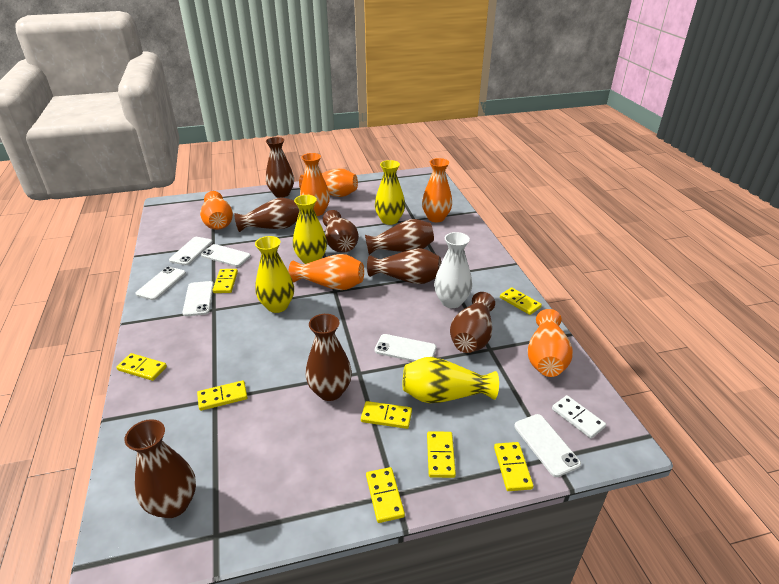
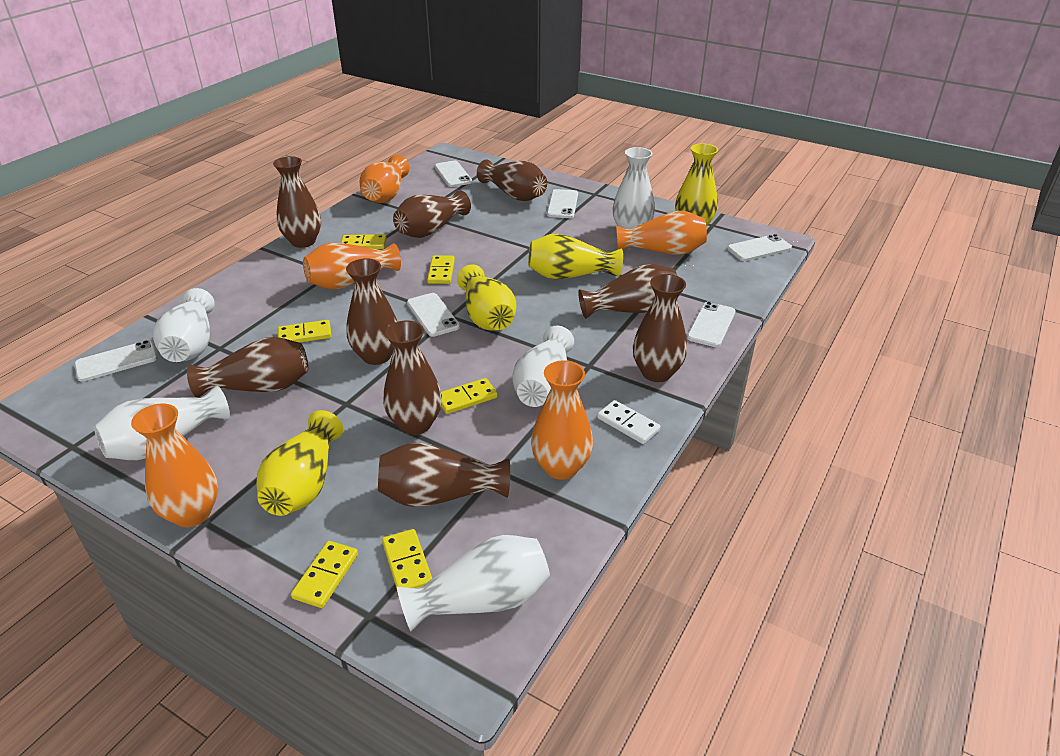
brown vase: 8 -> 9
orange vase: 6 -> 5
white vase: 1 -> 5
yellow domino: 8 -> 6

